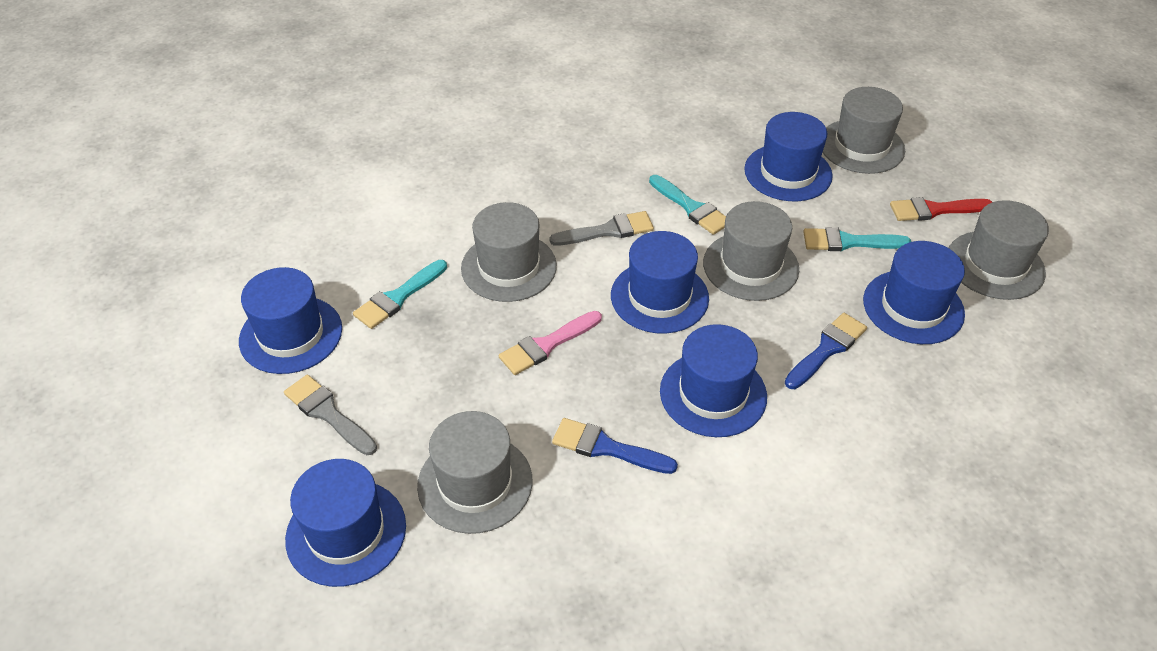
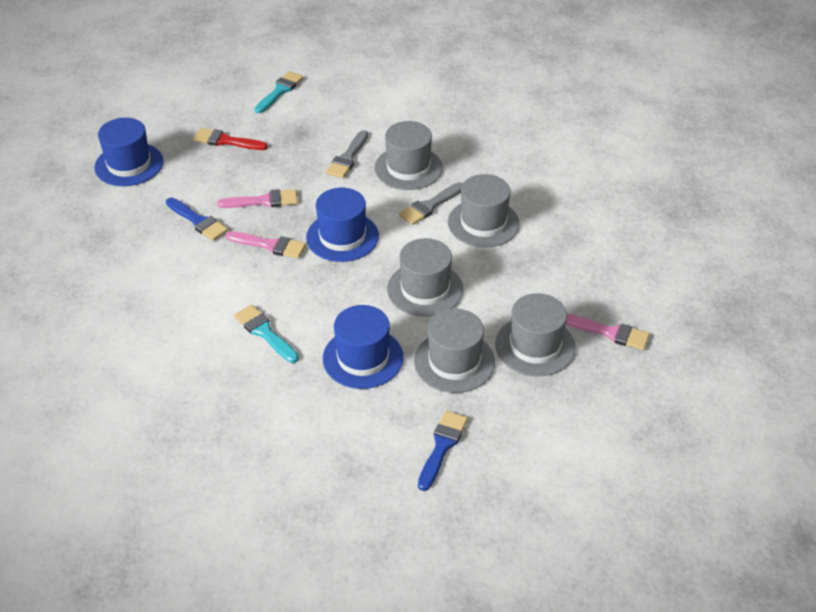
blue hat: 6 -> 3
pink brush: 1 -> 3
turquoise brush: 3 -> 2

